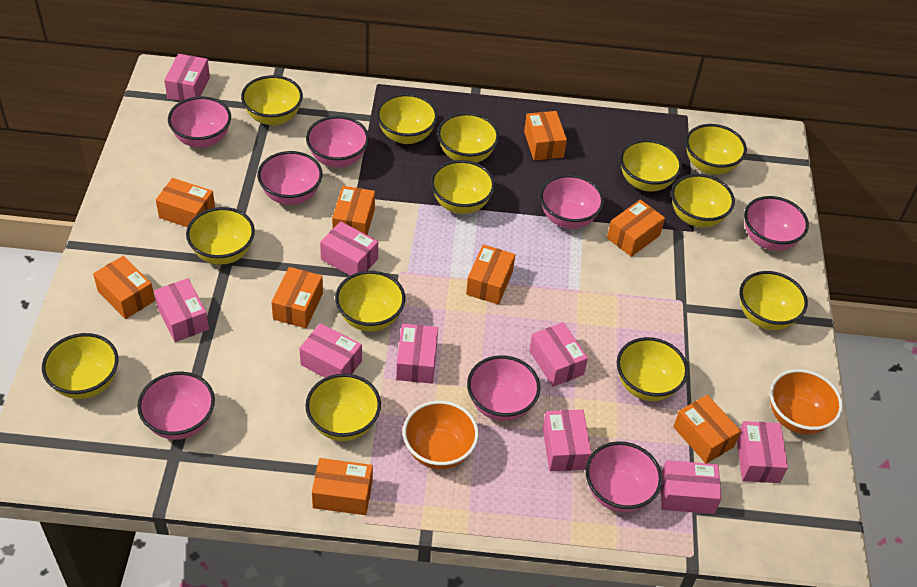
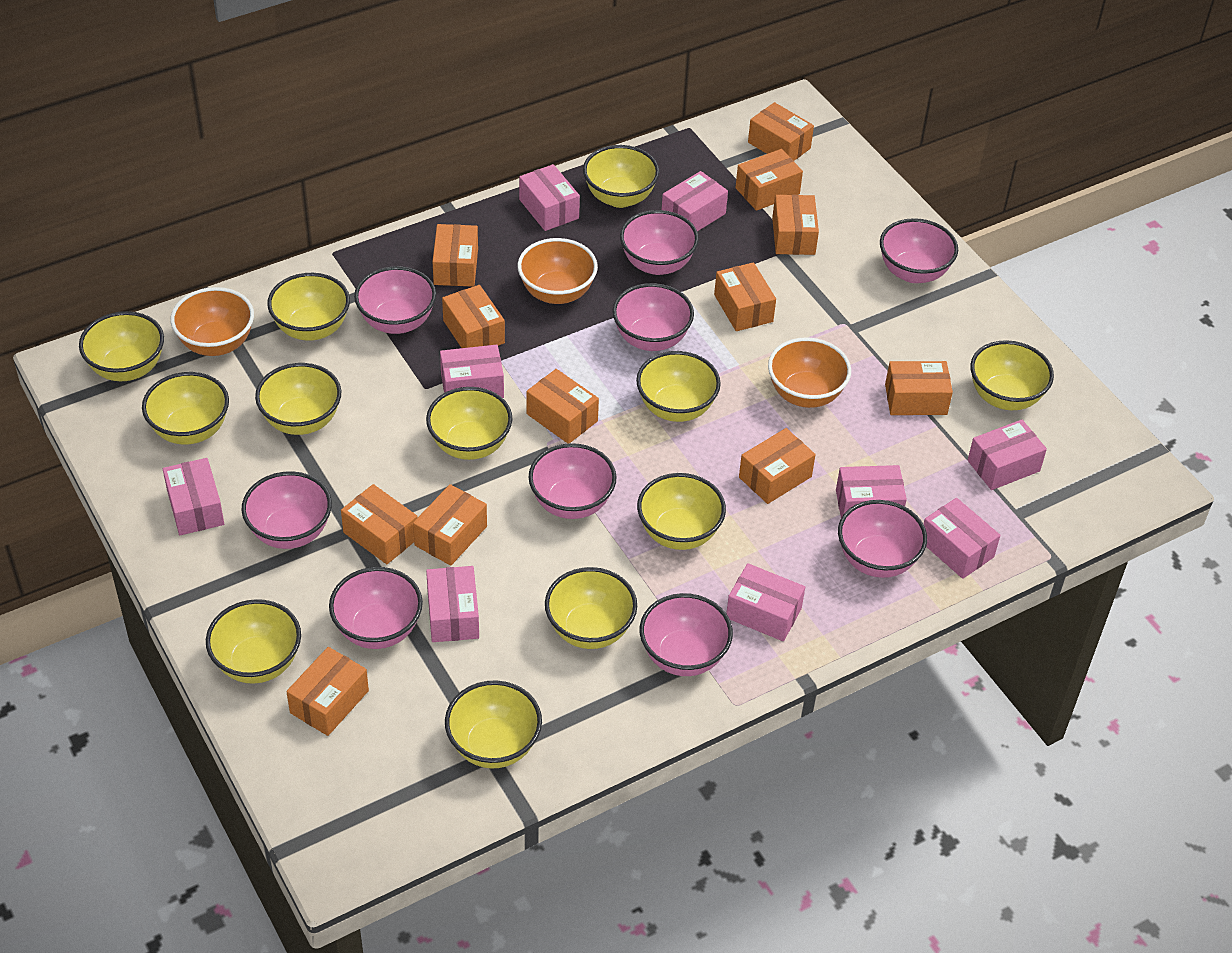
orange bowl: 2 -> 3
orange box: 9 -> 12
pink bowl: 8 -> 9
yellow bowl: 13 -> 12

